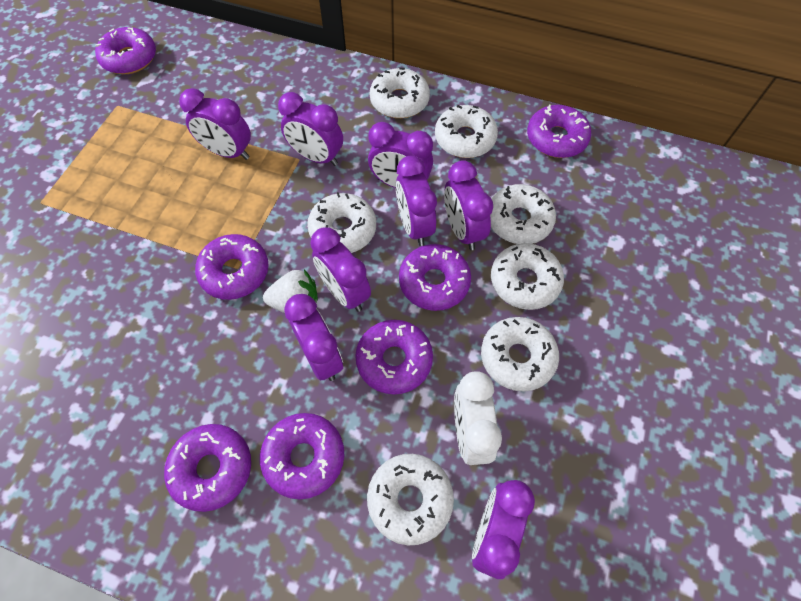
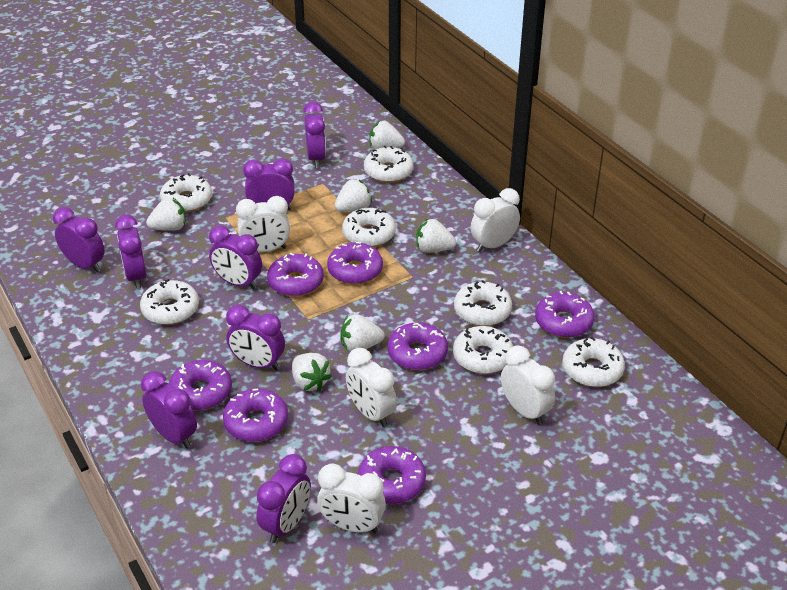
white clock: 1 -> 5
white strawberry: 1 -> 6

